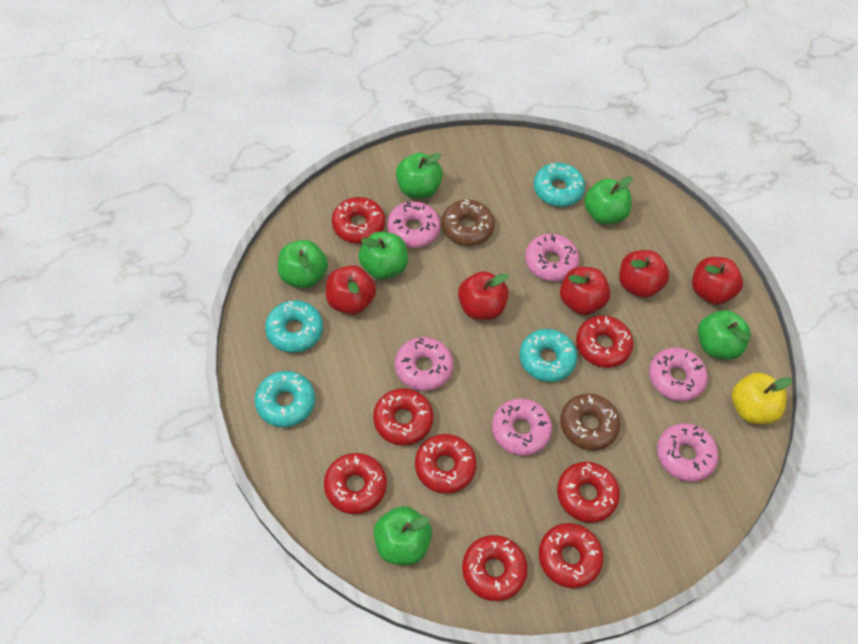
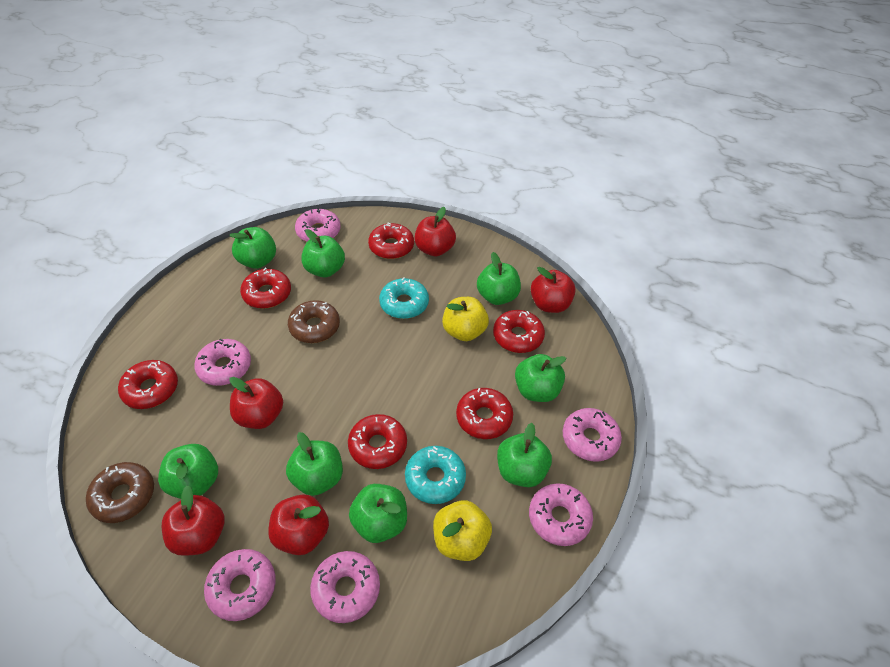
green apple: 6 -> 8
red donut: 8 -> 6
turquoise donut: 4 -> 2
yellow apple: 1 -> 2

